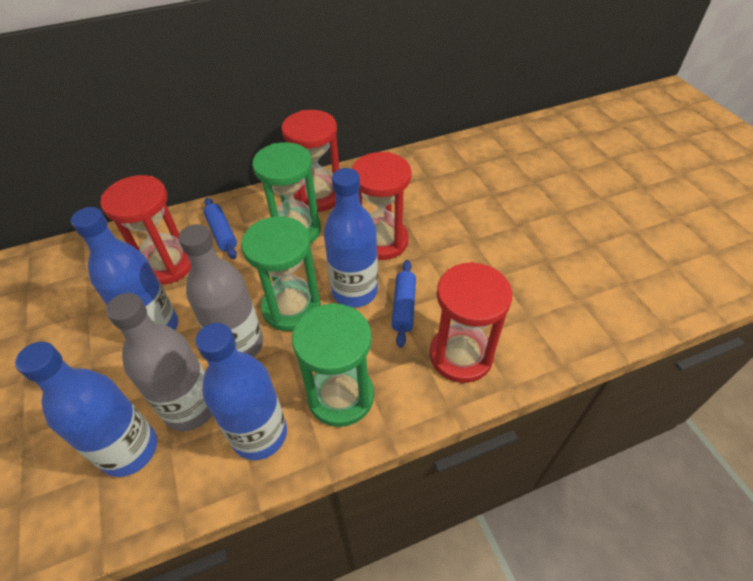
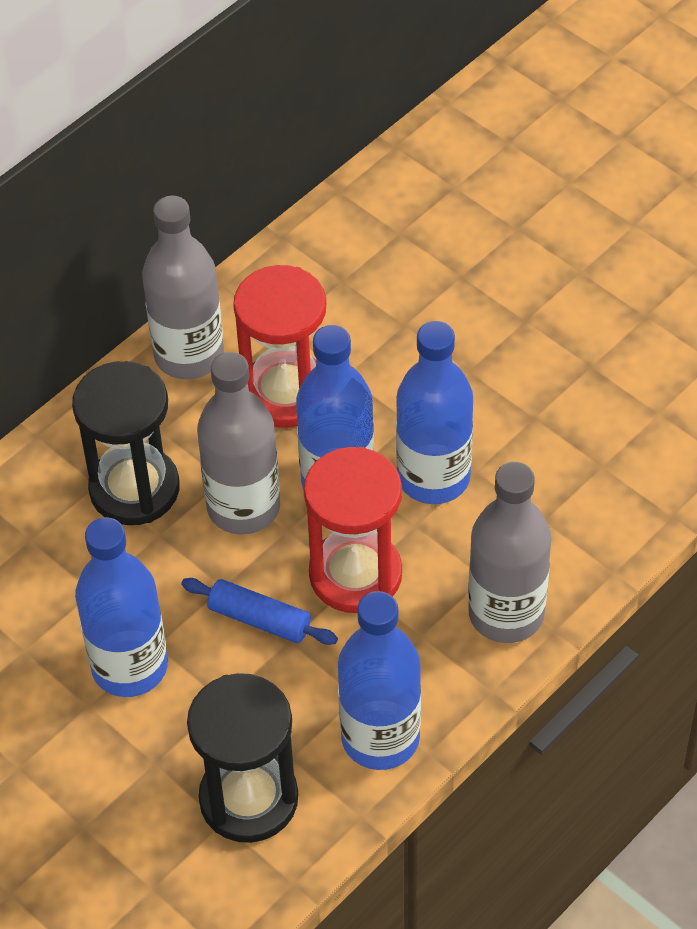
black hourglass: 0 -> 2
blue rolling pin: 2 -> 1
green hourglass: 3 -> 0
grey bottle: 2 -> 3
red hourglass: 4 -> 2

